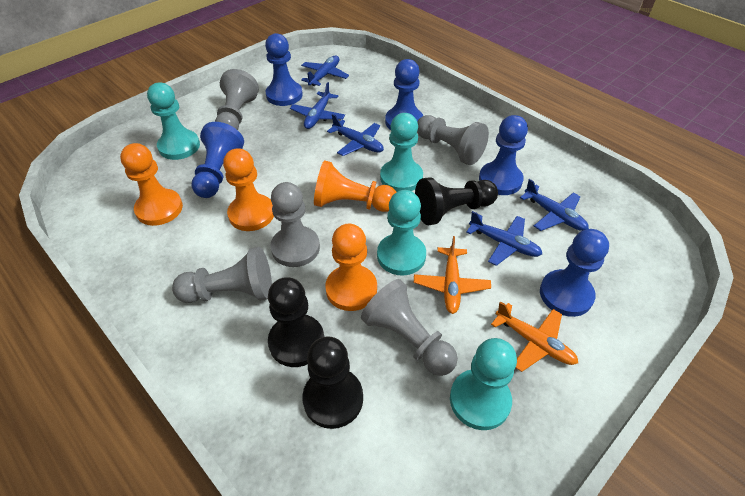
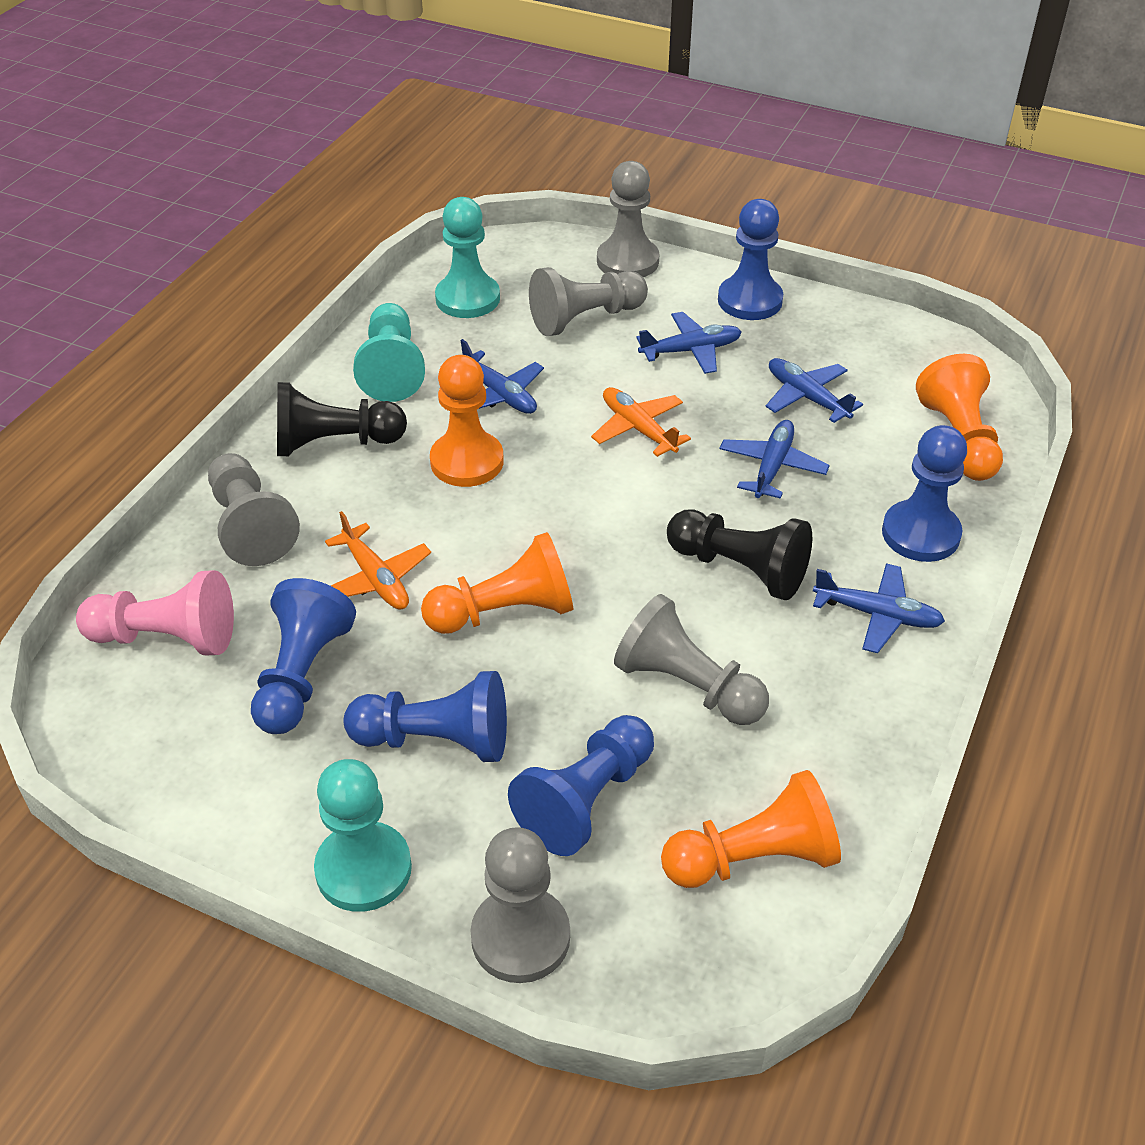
black pawn: 3 -> 2
pink pawn: 0 -> 1
turquoise pawn: 4 -> 3

